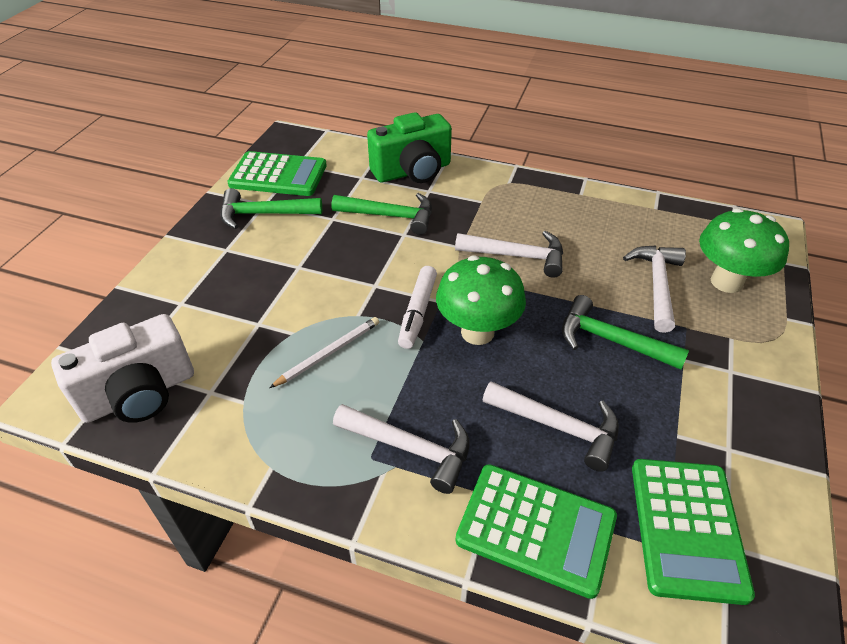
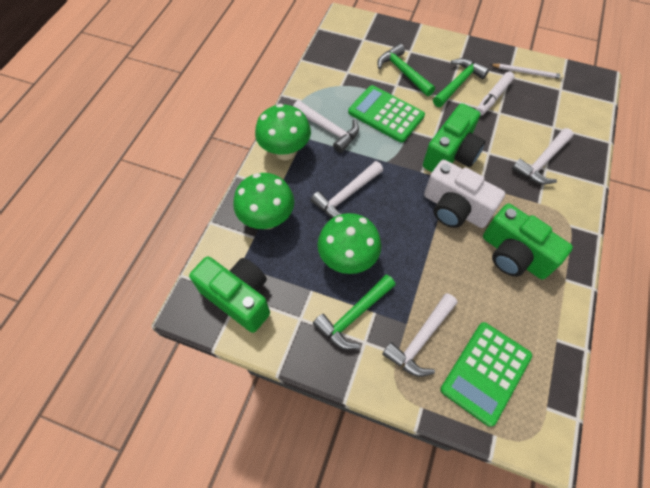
green calculator: 3 -> 2
green camera: 1 -> 3
green mushroom: 2 -> 3

